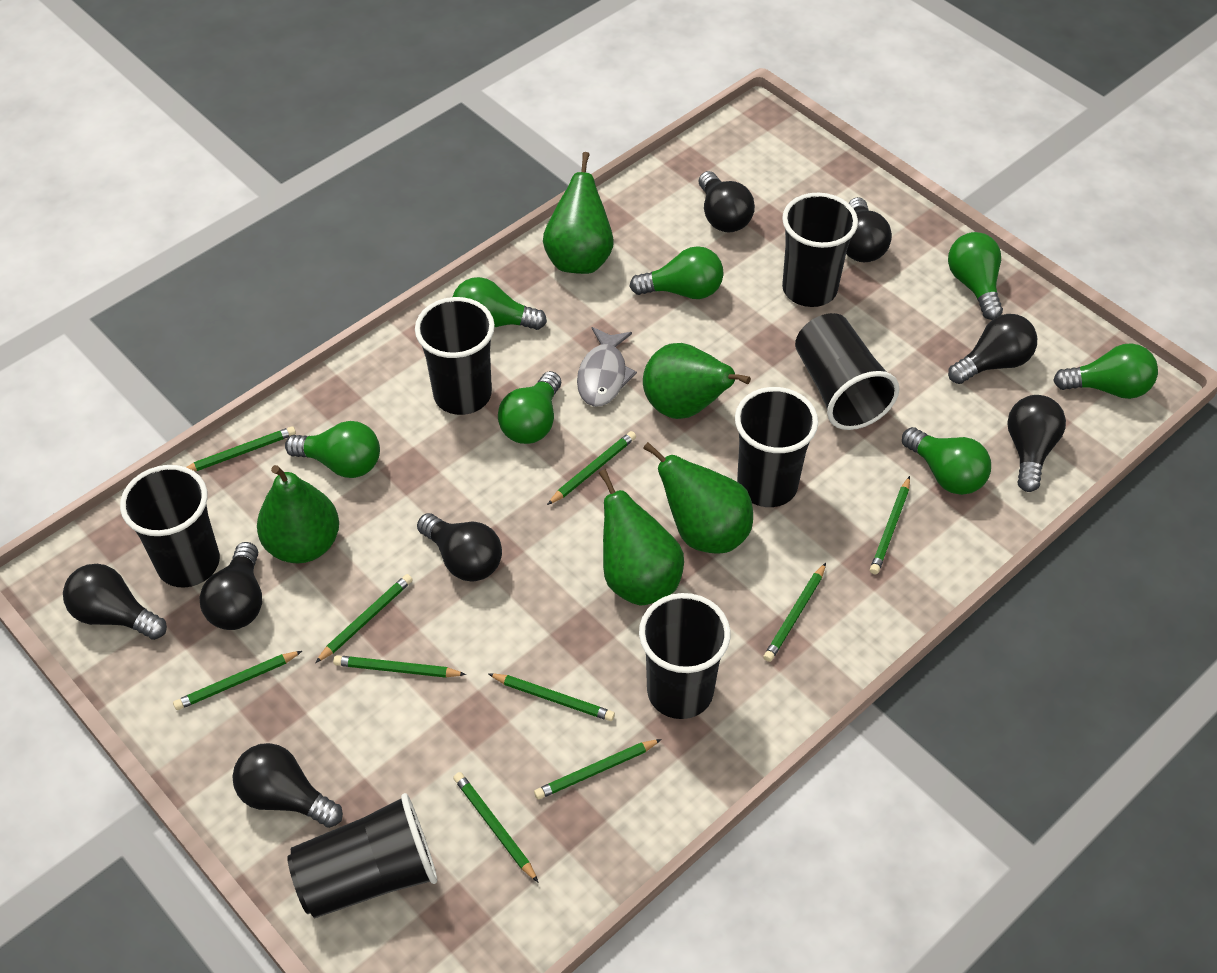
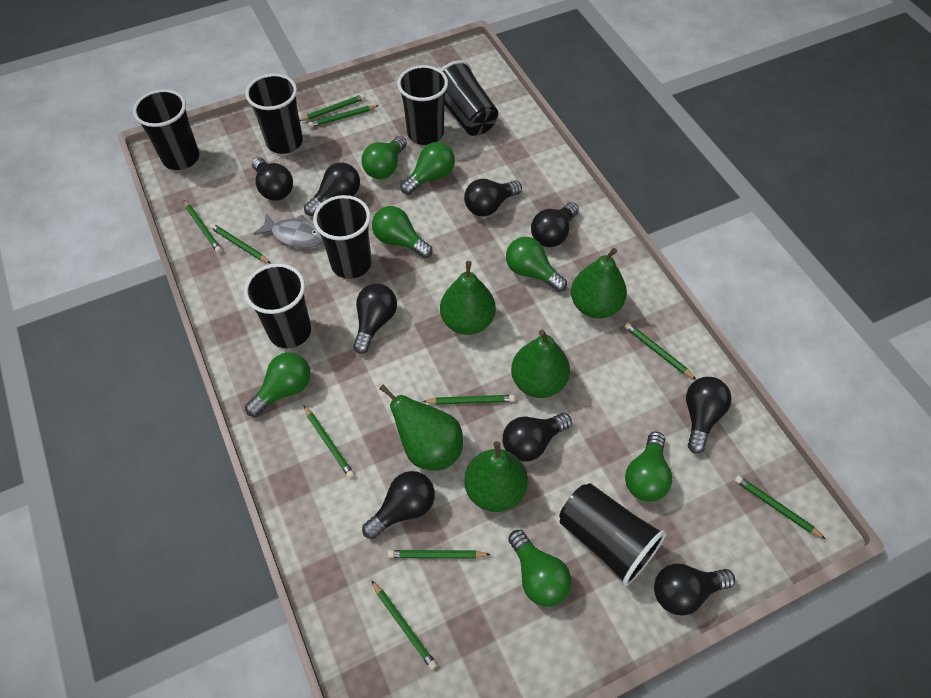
black light bulb: 8 -> 9

